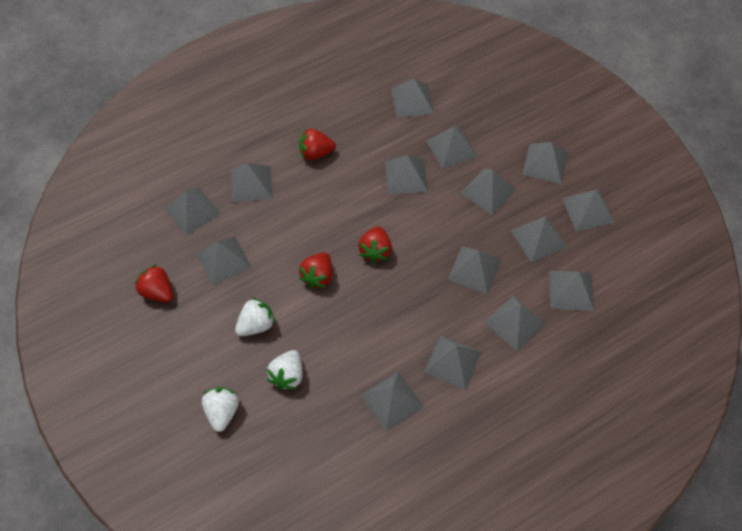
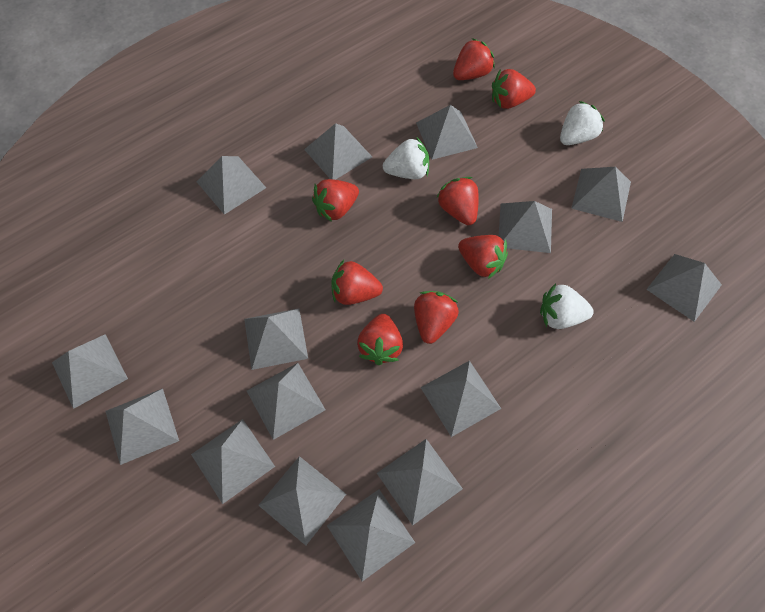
red strawberry: 4 -> 8

